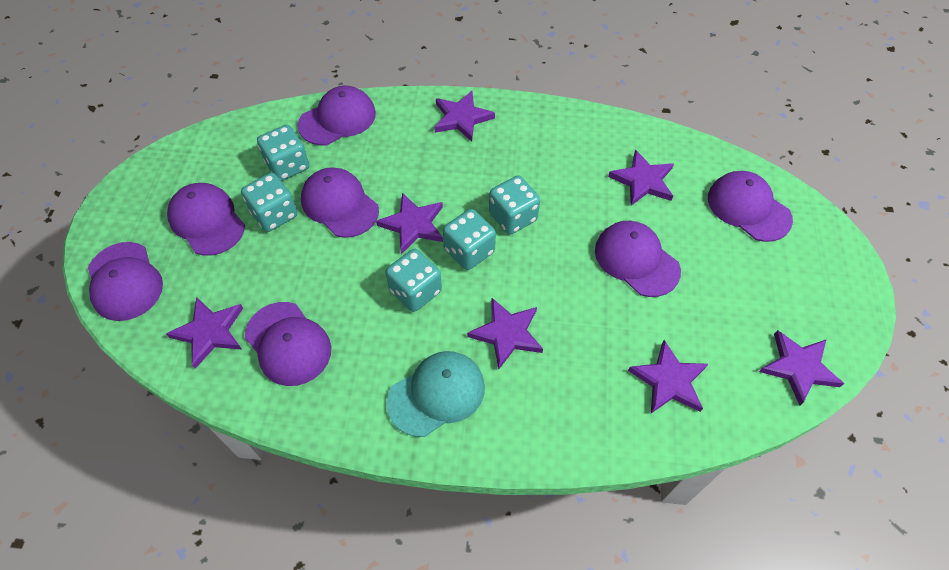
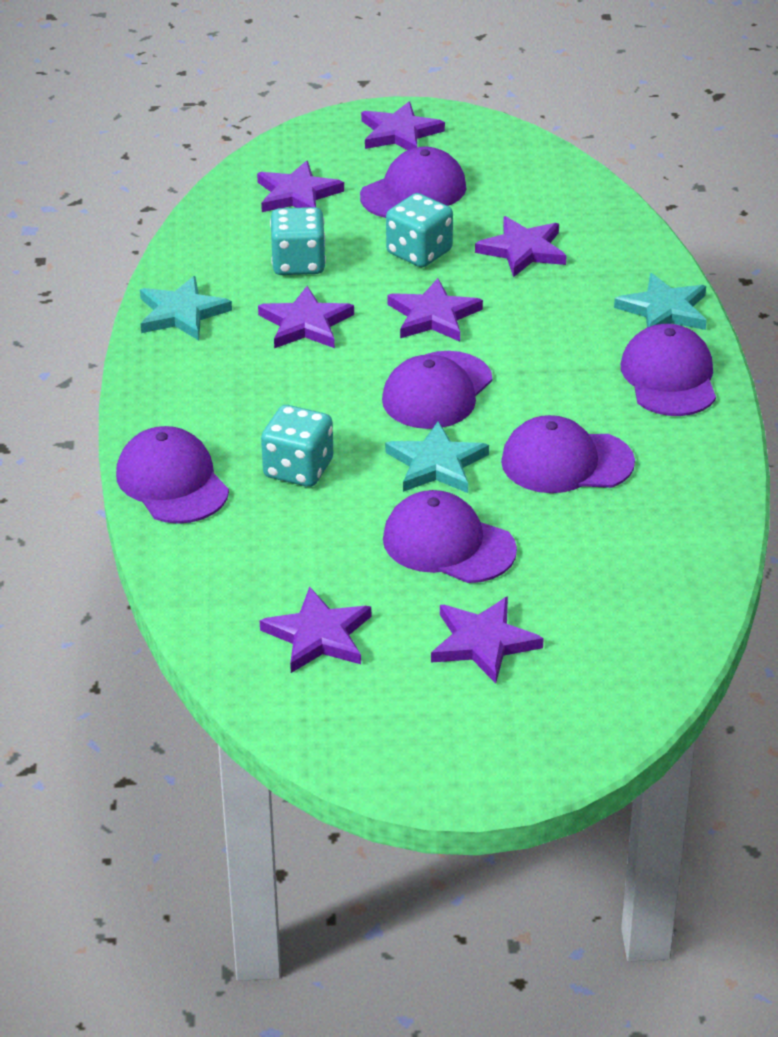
purple cap: 7 -> 6
turquoise cap: 1 -> 0
turquoise dice: 5 -> 3
turquoise star: 0 -> 3

